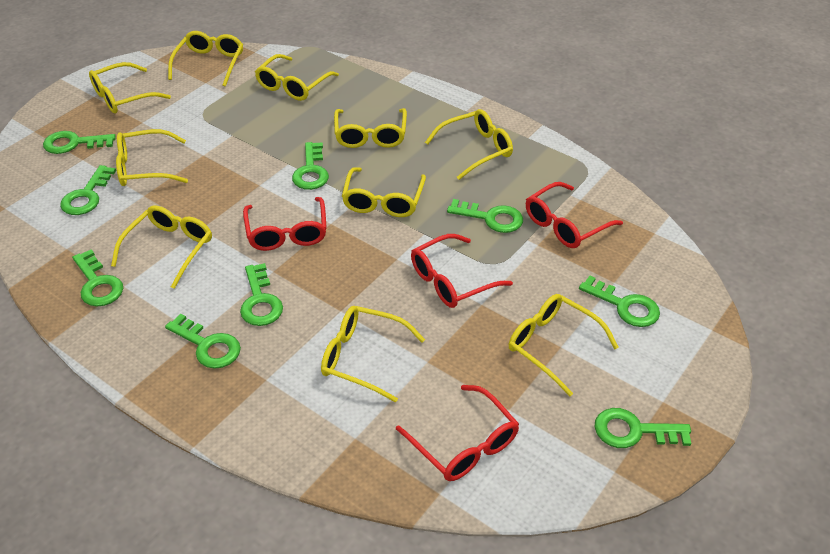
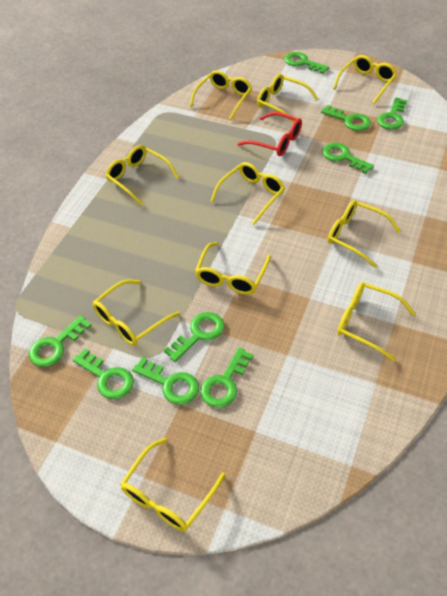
red glasses: 4 -> 1

